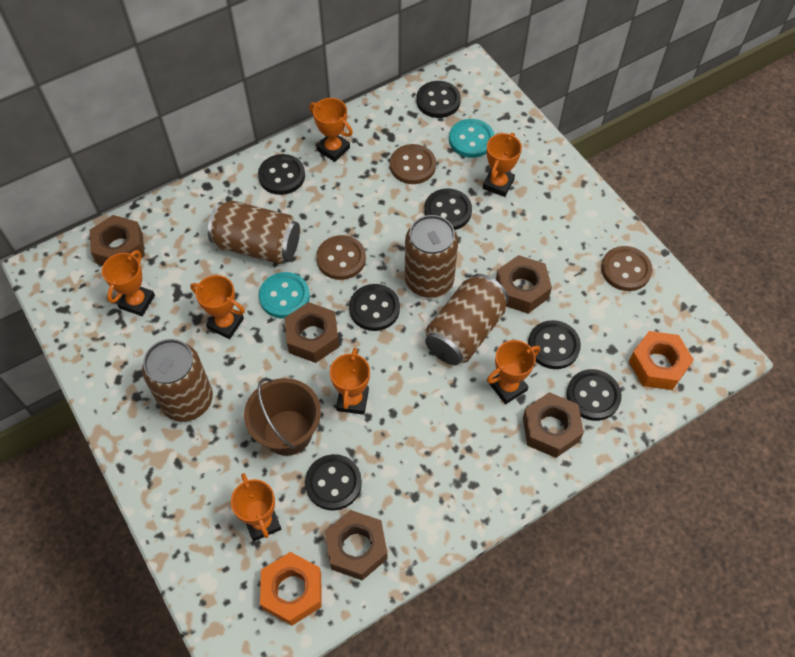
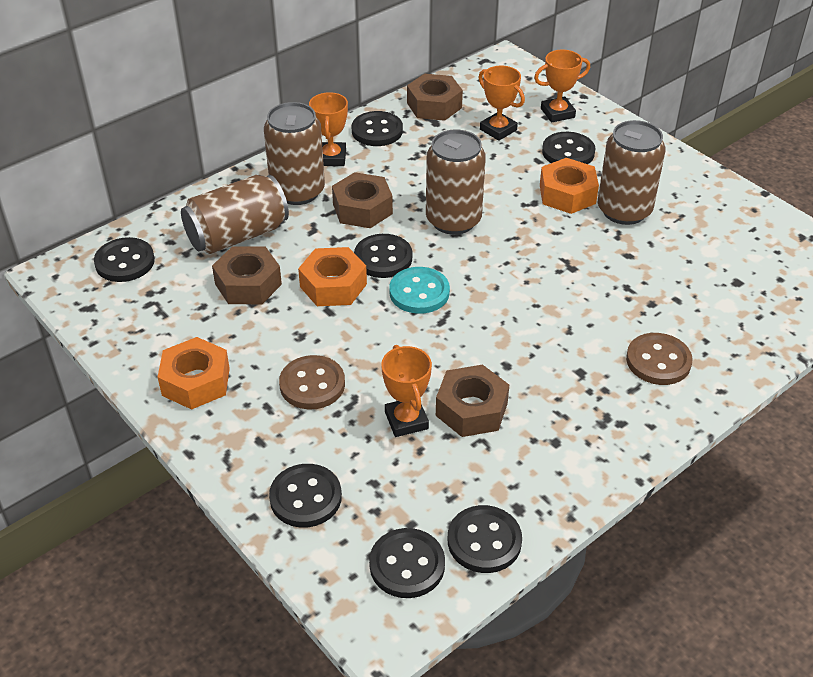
brown bucket: 1 -> 0
brown button: 3 -> 2
brown nut: 5 -> 4
orange nut: 2 -> 3
orange trophy: 7 -> 4
turquoise button: 2 -> 1

